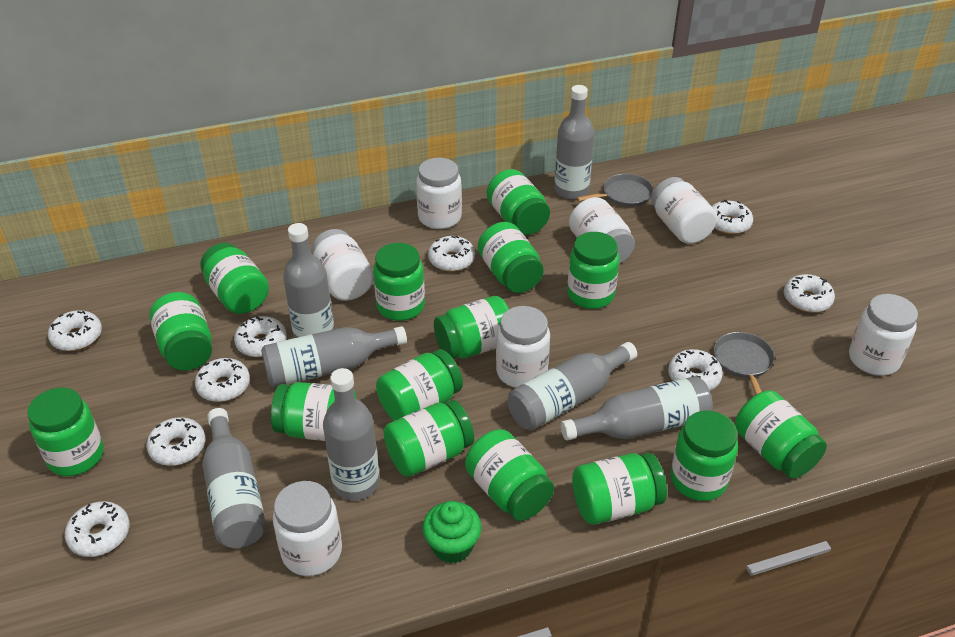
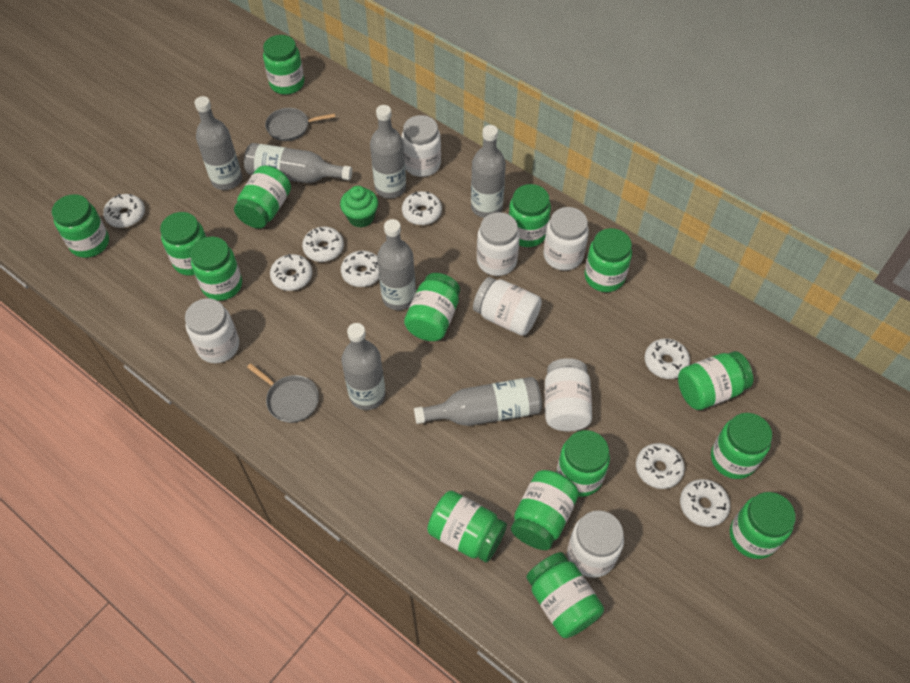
white donut: 9 -> 8

